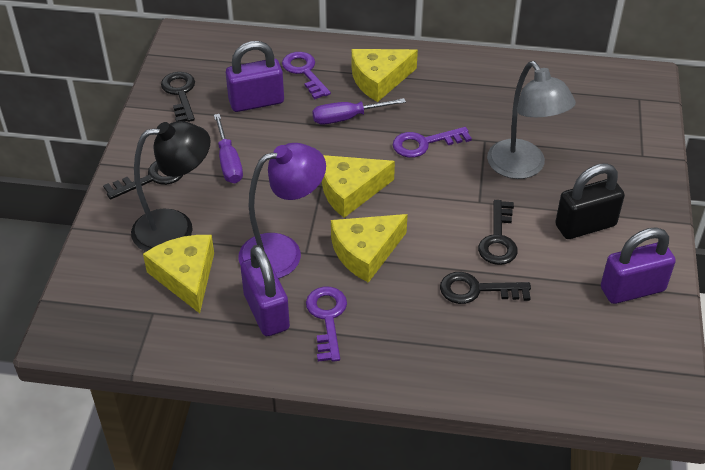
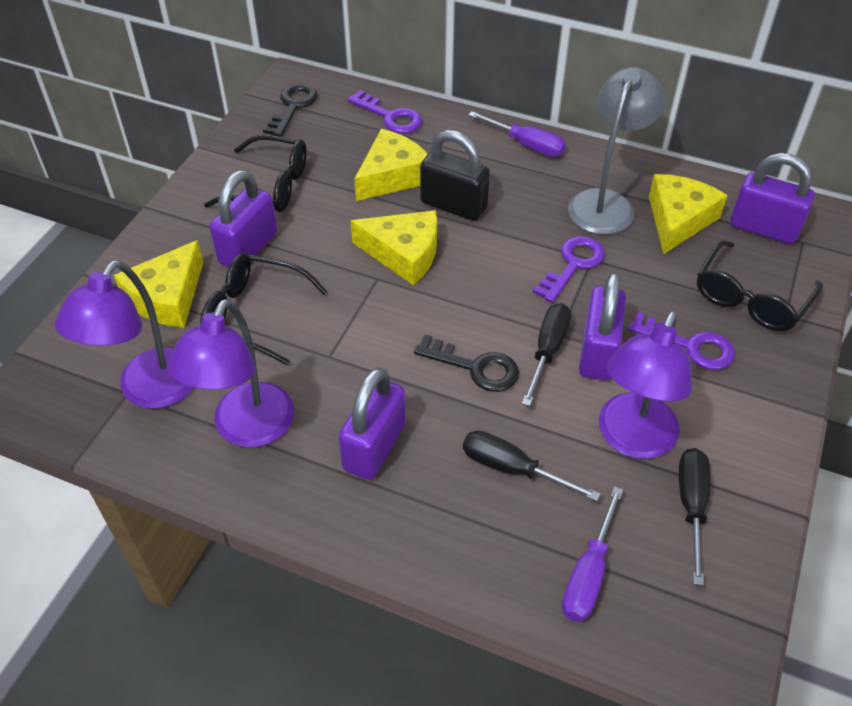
black glasses: 0 -> 3
black key: 4 -> 2
black lamp: 1 -> 0
black screwdriver: 0 -> 3
purple lamp: 1 -> 3
purple padlock: 3 -> 4

